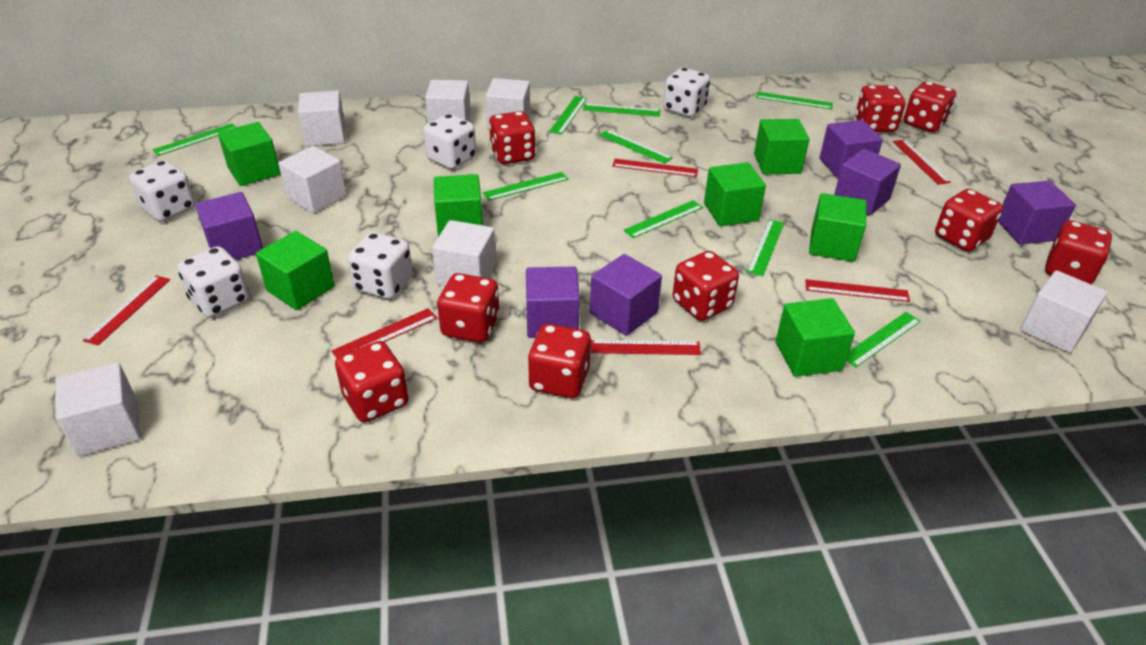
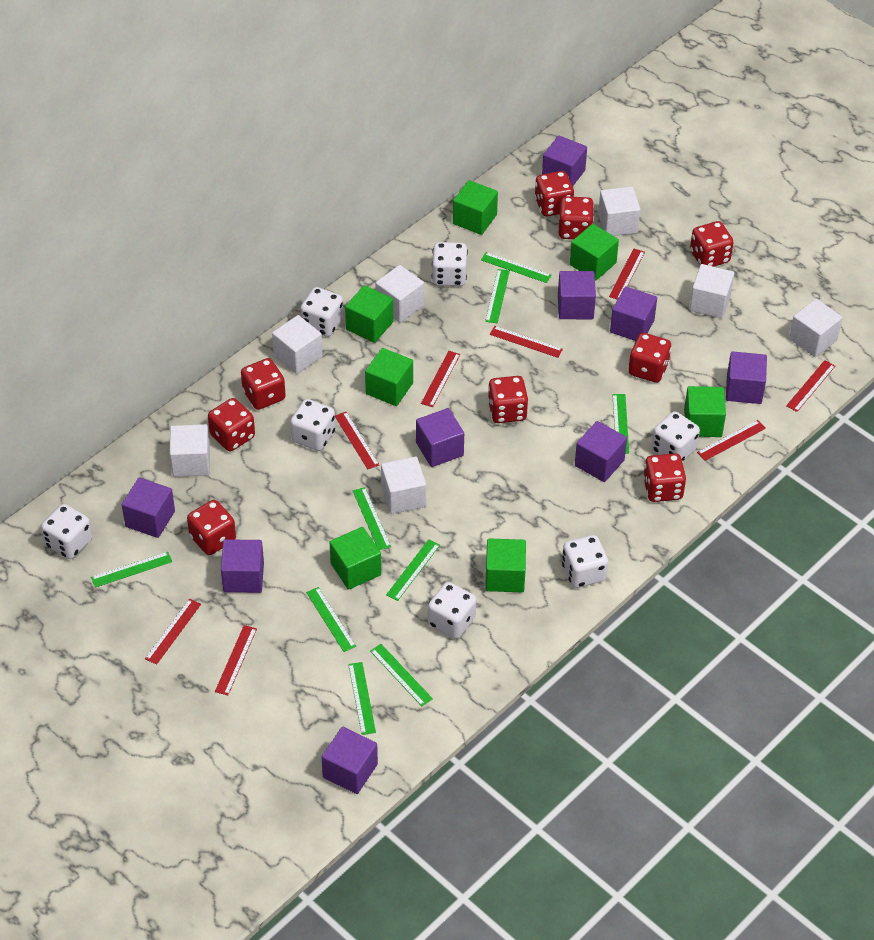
purple cube: 6 -> 9
red ruler: 6 -> 8
white dice: 5 -> 7

